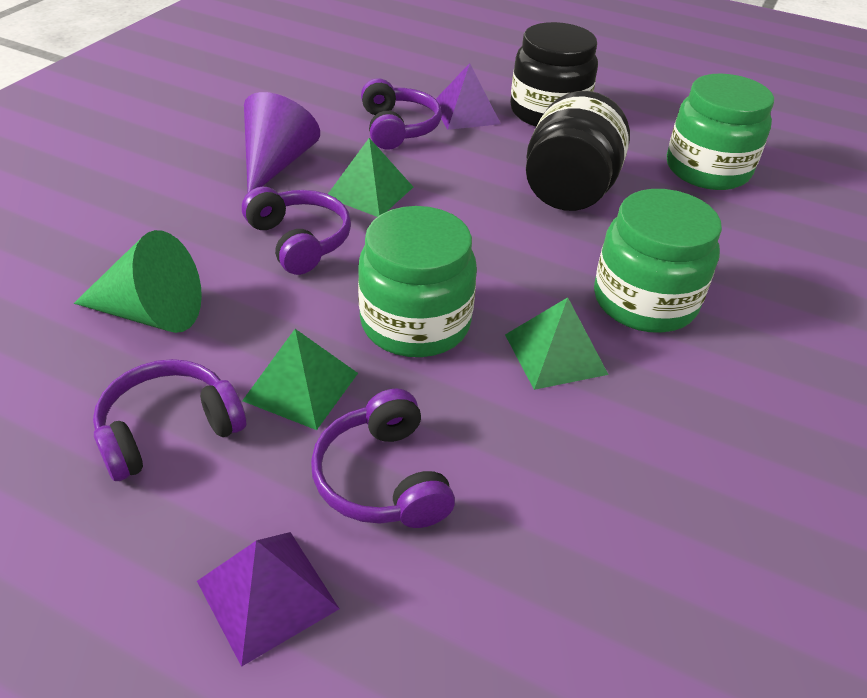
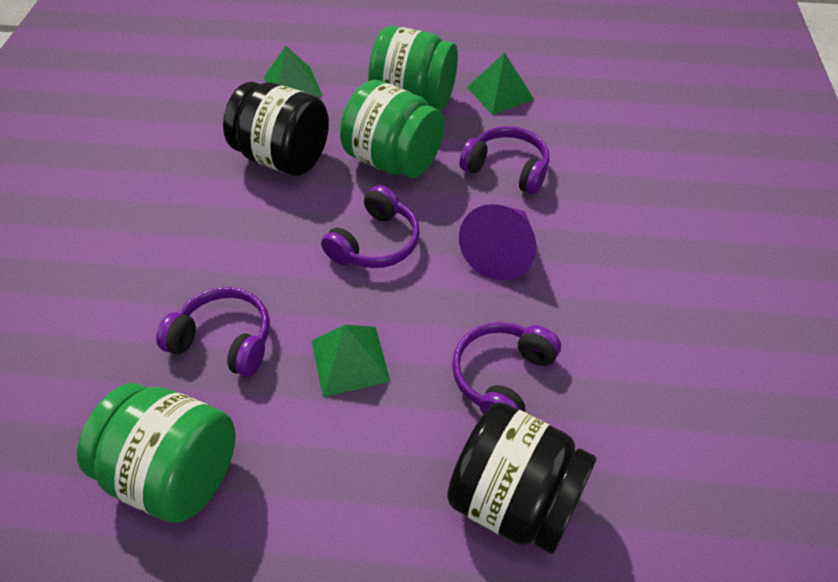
green cone: 1 -> 0
purple pyramid: 2 -> 0

